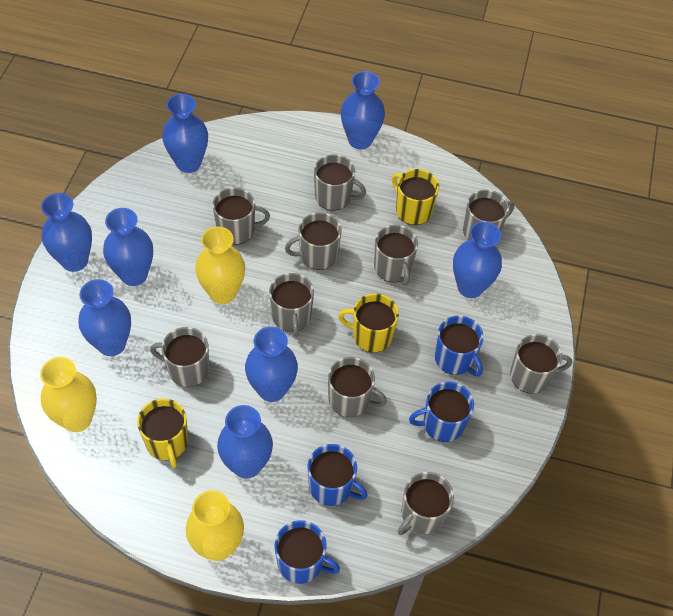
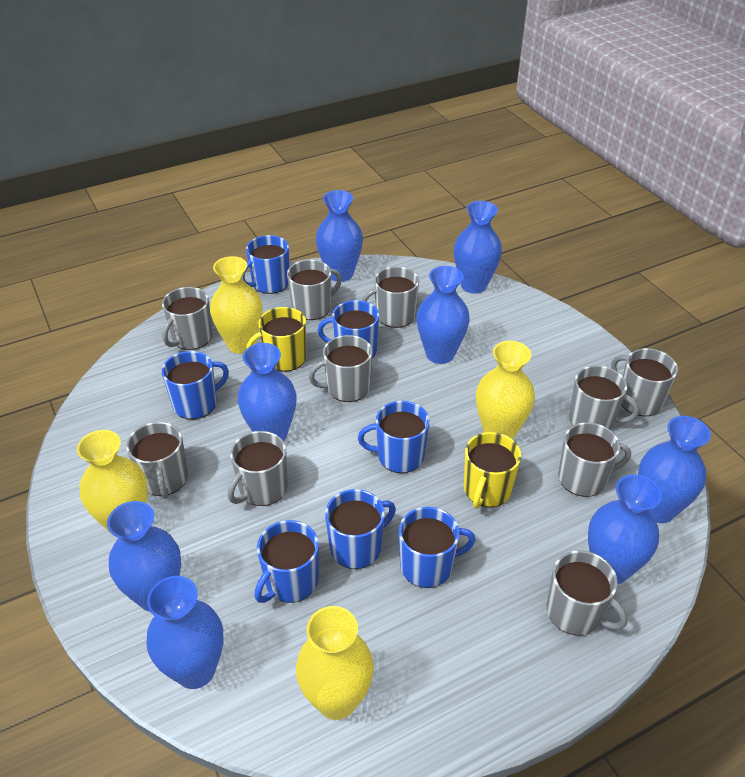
blue mug: 4 -> 7
yellow mug: 3 -> 2
yellow vase: 3 -> 4

